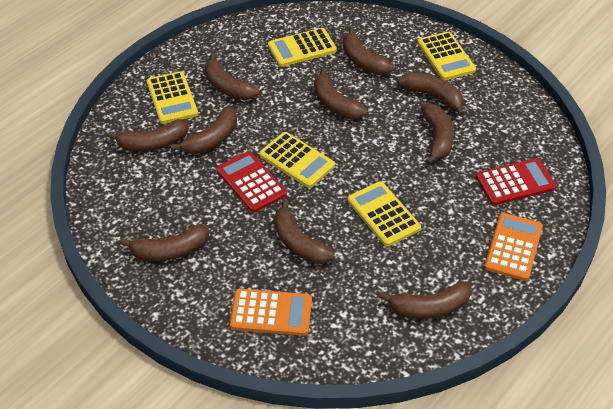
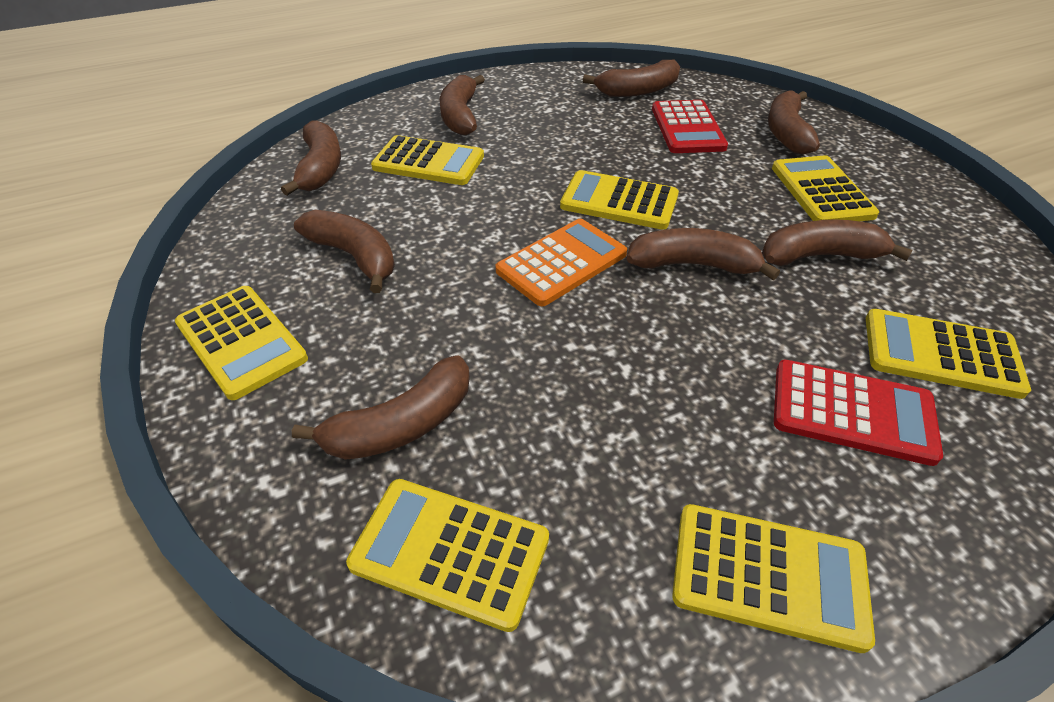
brown banana: 10 -> 8
orange calculator: 2 -> 1
yellow calculator: 5 -> 7

